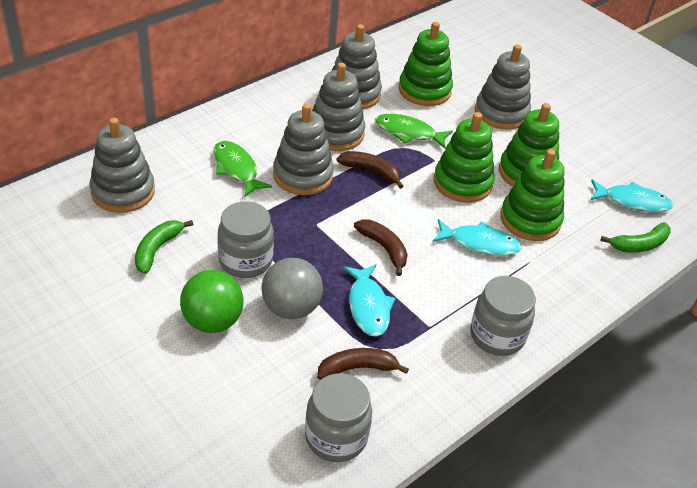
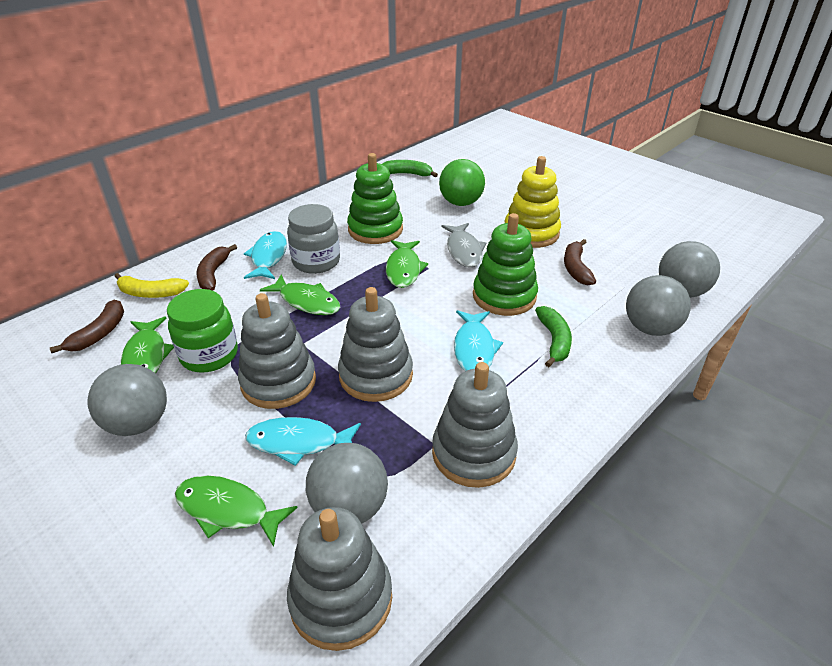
green fish: 2 -> 4
green jar: 0 -> 1
green stacking toy: 4 -> 2
grey ball: 1 -> 4
grey fish: 0 -> 1
grey jar: 3 -> 1
grey stacking toy: 5 -> 4
yellow banana: 0 -> 1
yellow stacking toy: 0 -> 1

